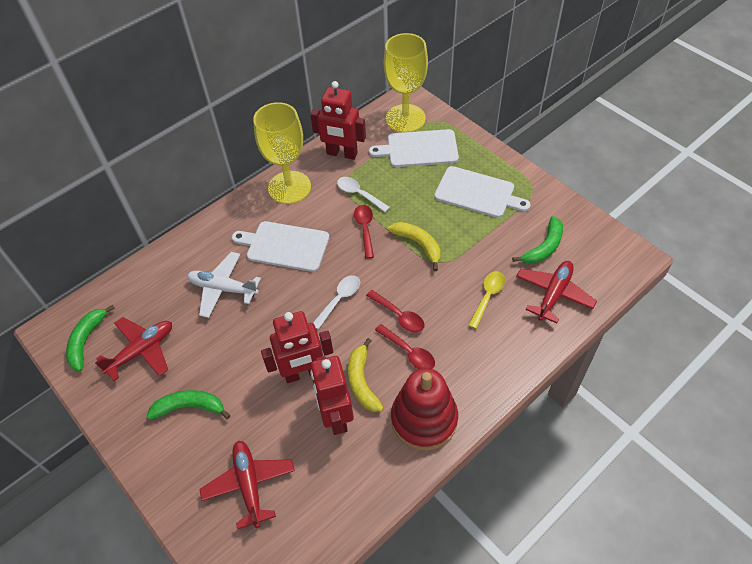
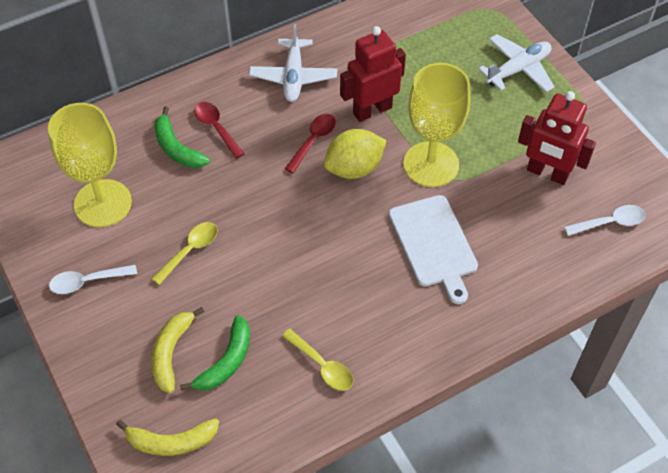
green banana: 3 -> 2
red plane: 3 -> 0
red robot: 3 -> 2
red spoon: 3 -> 2
red stacking toy: 1 -> 0
white cutting board: 3 -> 1
white plane: 1 -> 2
yellow lemon: 0 -> 1
yellow spoon: 1 -> 2

